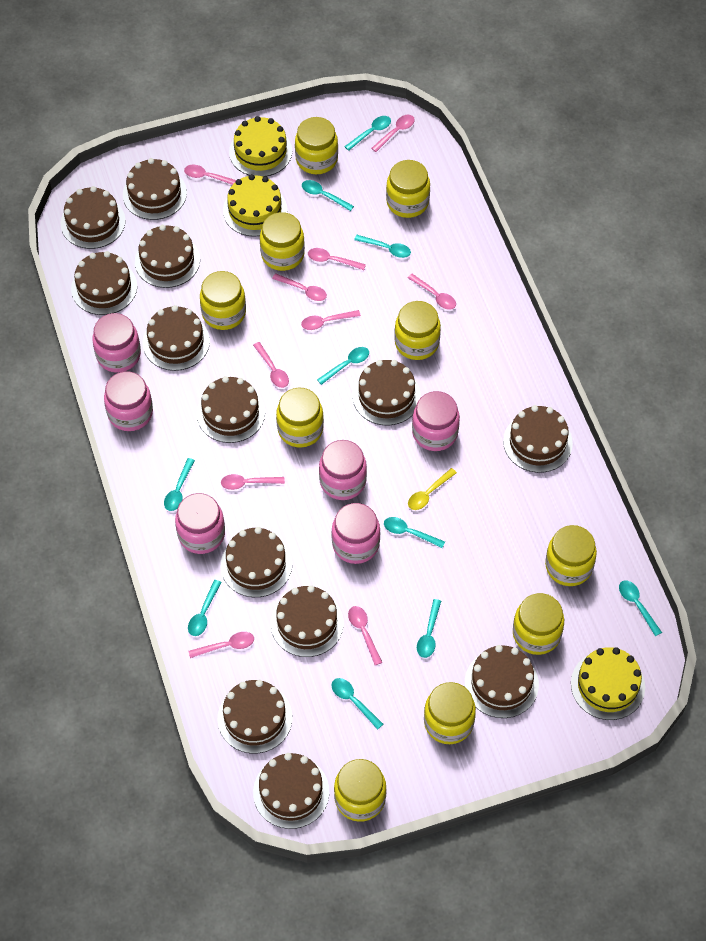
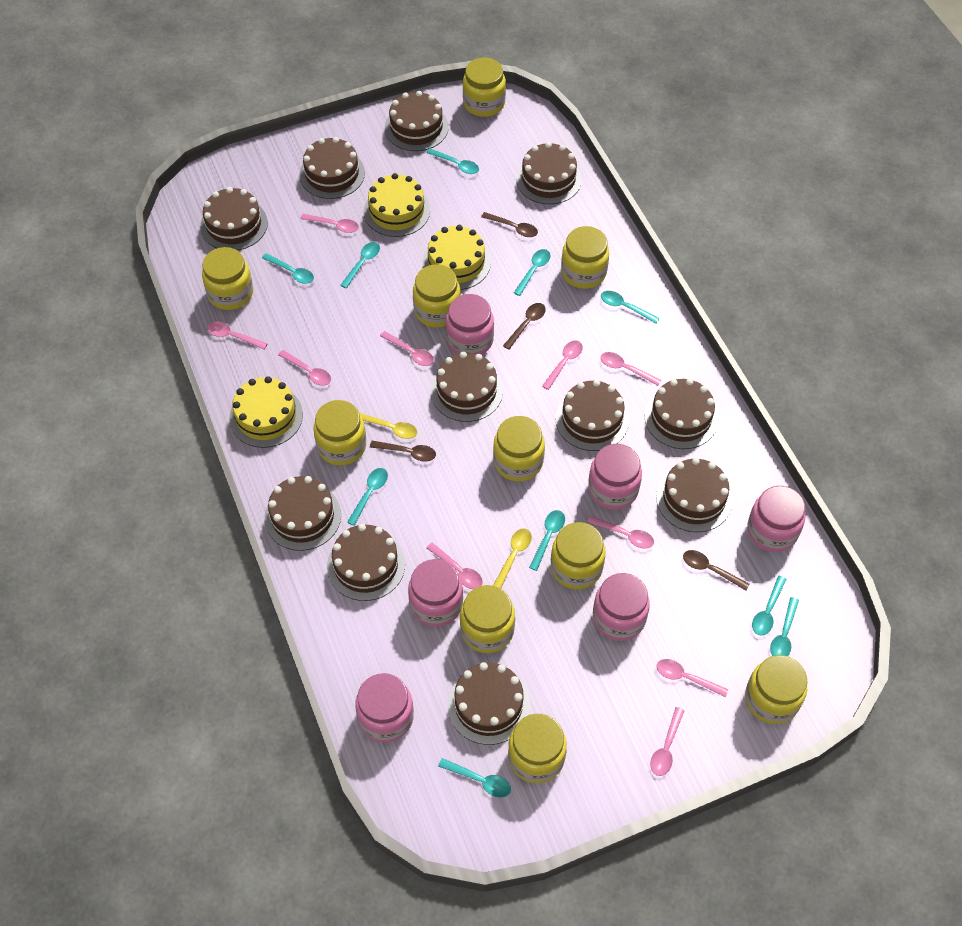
brown cake: 13 -> 11
brown spoon: 0 -> 4
yellow spoon: 1 -> 2

